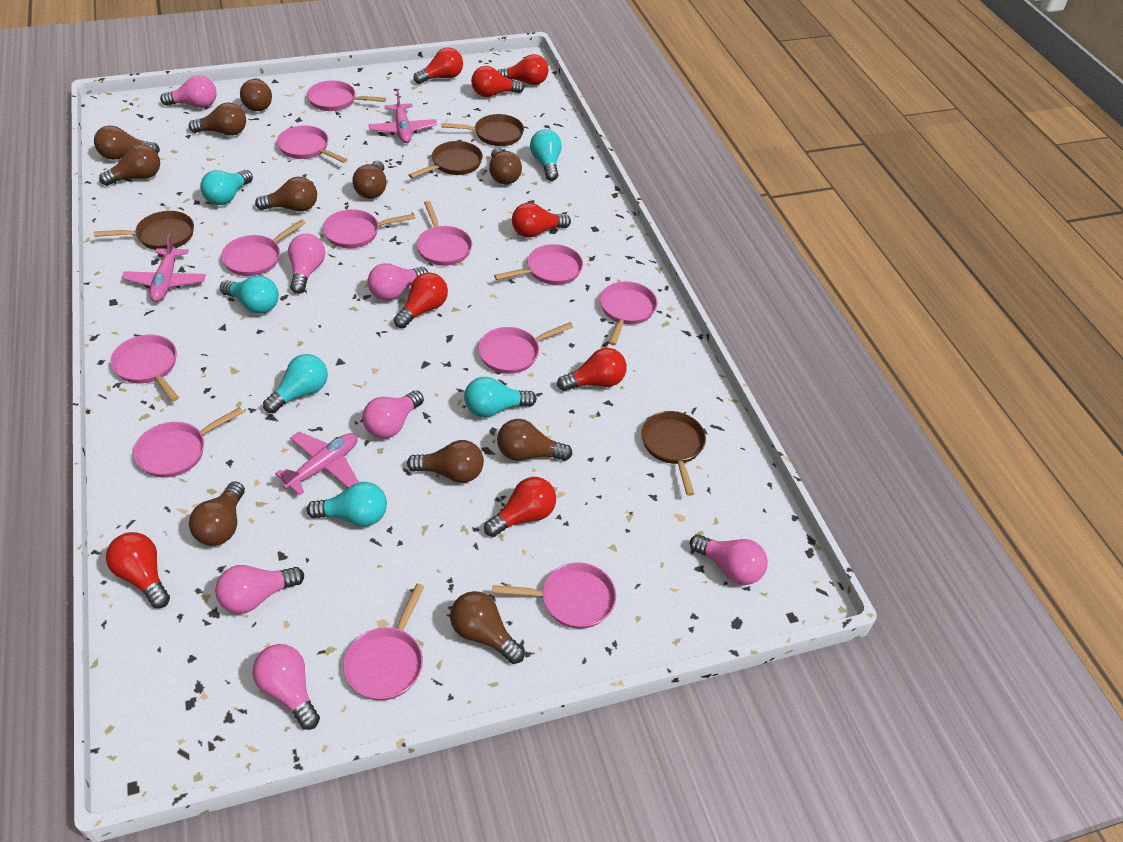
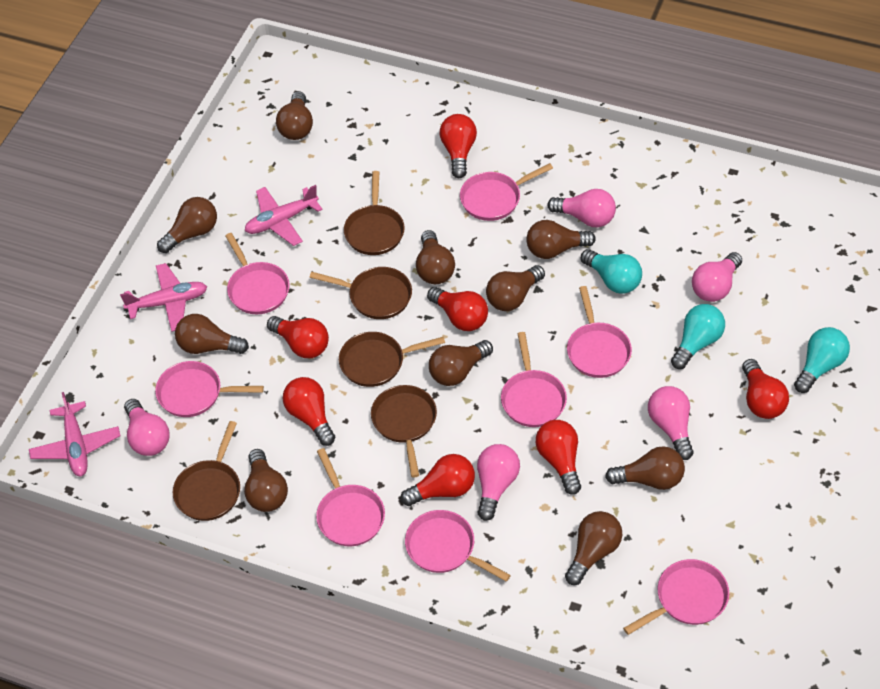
brown light bulb: 11 -> 10
brown pan: 4 -> 5
pink light bulb: 7 -> 5
pink pan: 12 -> 8
red light bulb: 8 -> 7
turquoise light bulb: 6 -> 3

